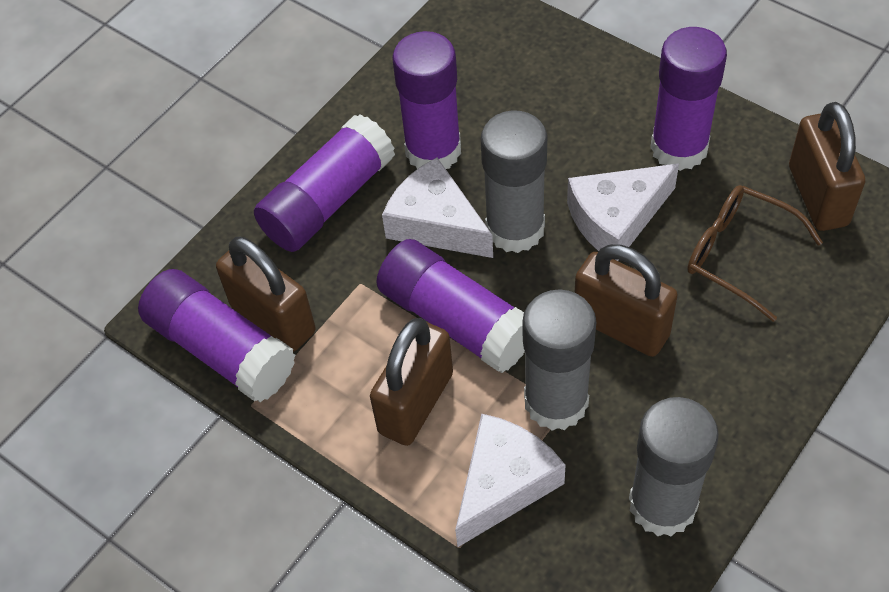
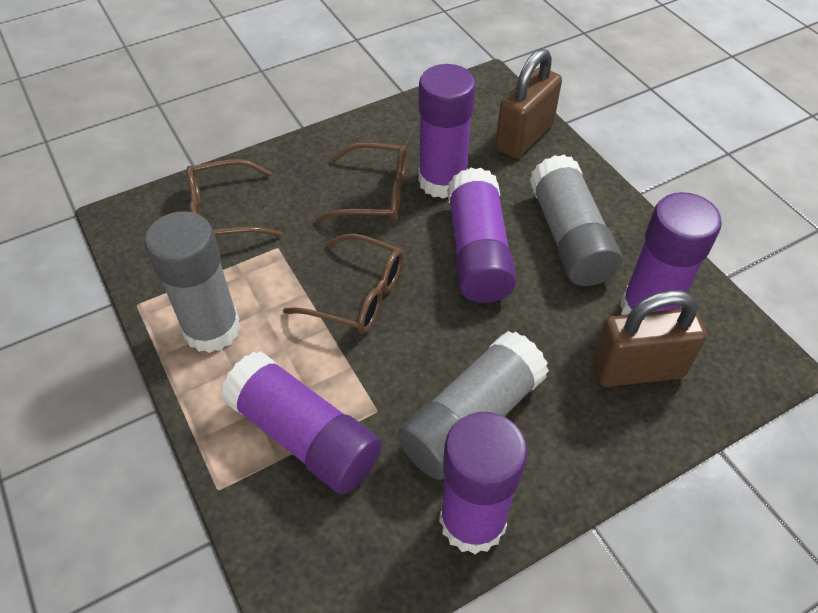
brown glasses: 1 -> 3
brown padlock: 4 -> 2
white cheese: 3 -> 0

